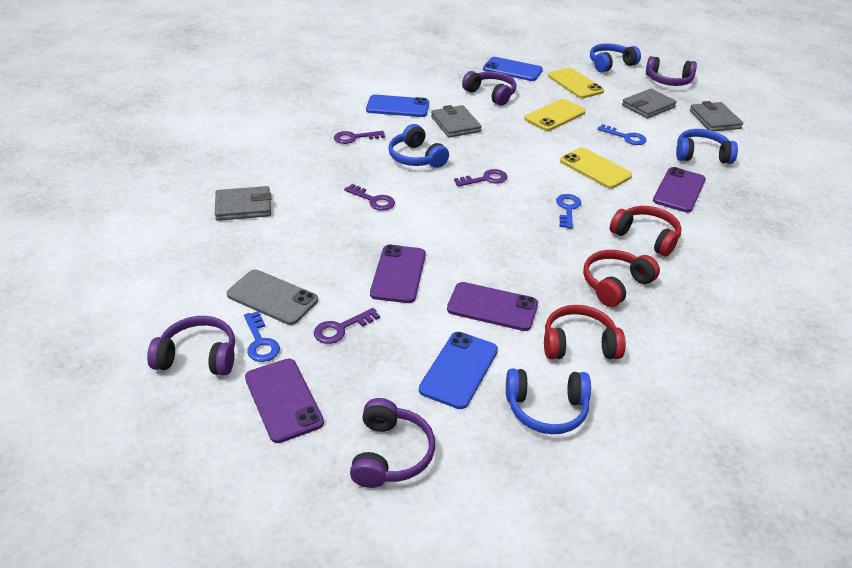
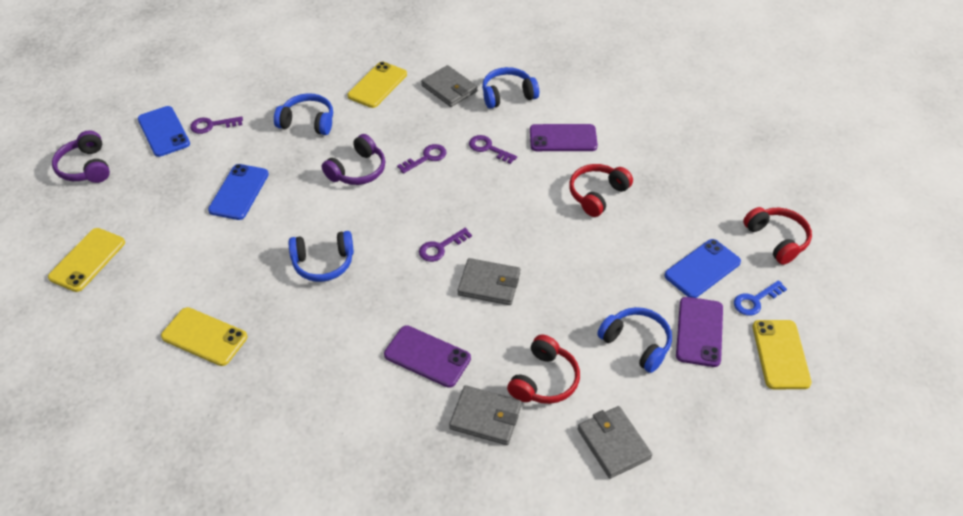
blue key: 3 -> 1
grey phone: 1 -> 0
purple headphones: 4 -> 2
purple phone: 4 -> 3
yellow phone: 3 -> 4

